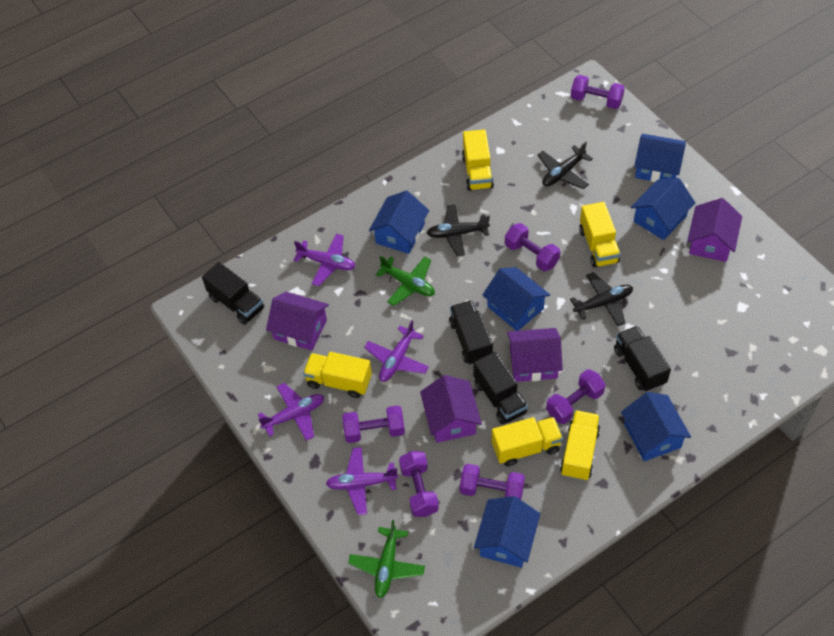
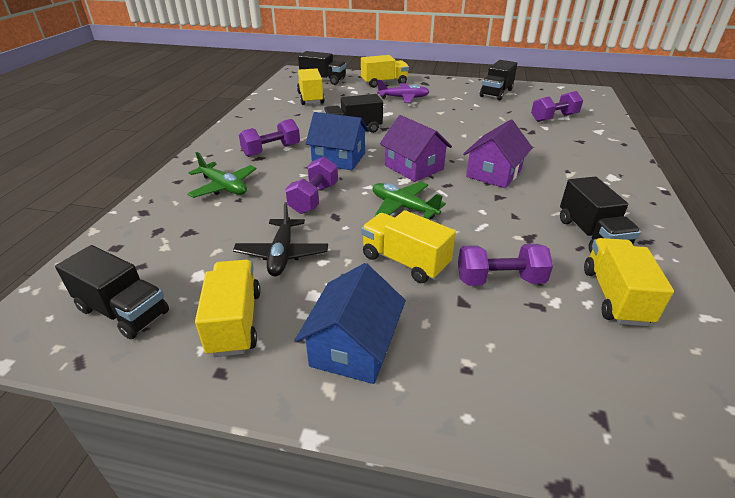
black plane: 3 -> 1
black truck: 4 -> 5
blue house: 6 -> 2
purple dumbbell: 6 -> 4
purple house: 4 -> 2
purple plane: 4 -> 1

